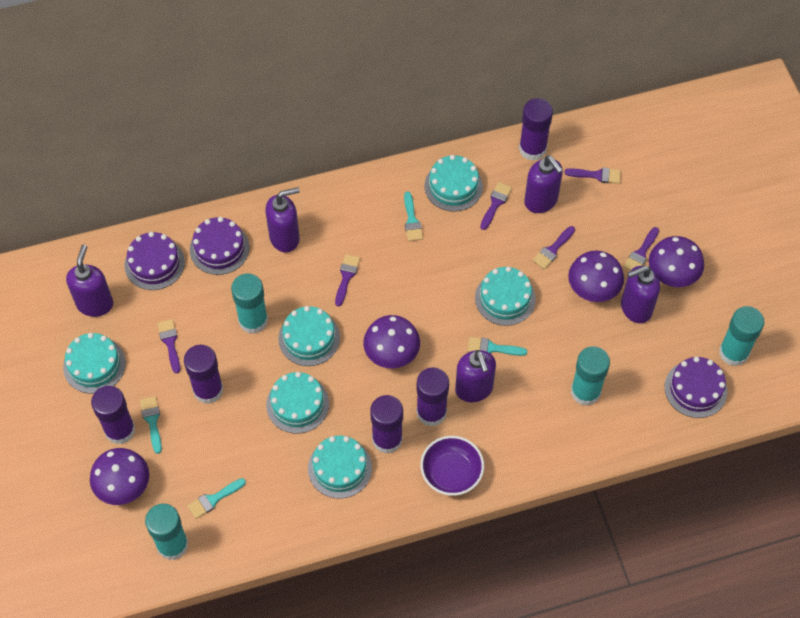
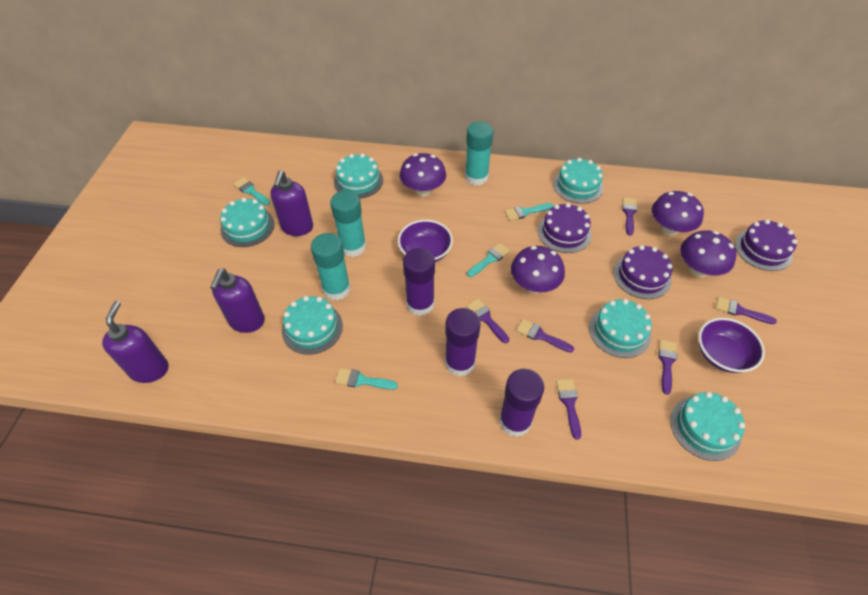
purple bowl: 1 -> 2
purple glue stick: 5 -> 3
purple soap dispenser: 5 -> 3
turquoise glue stick: 4 -> 3

